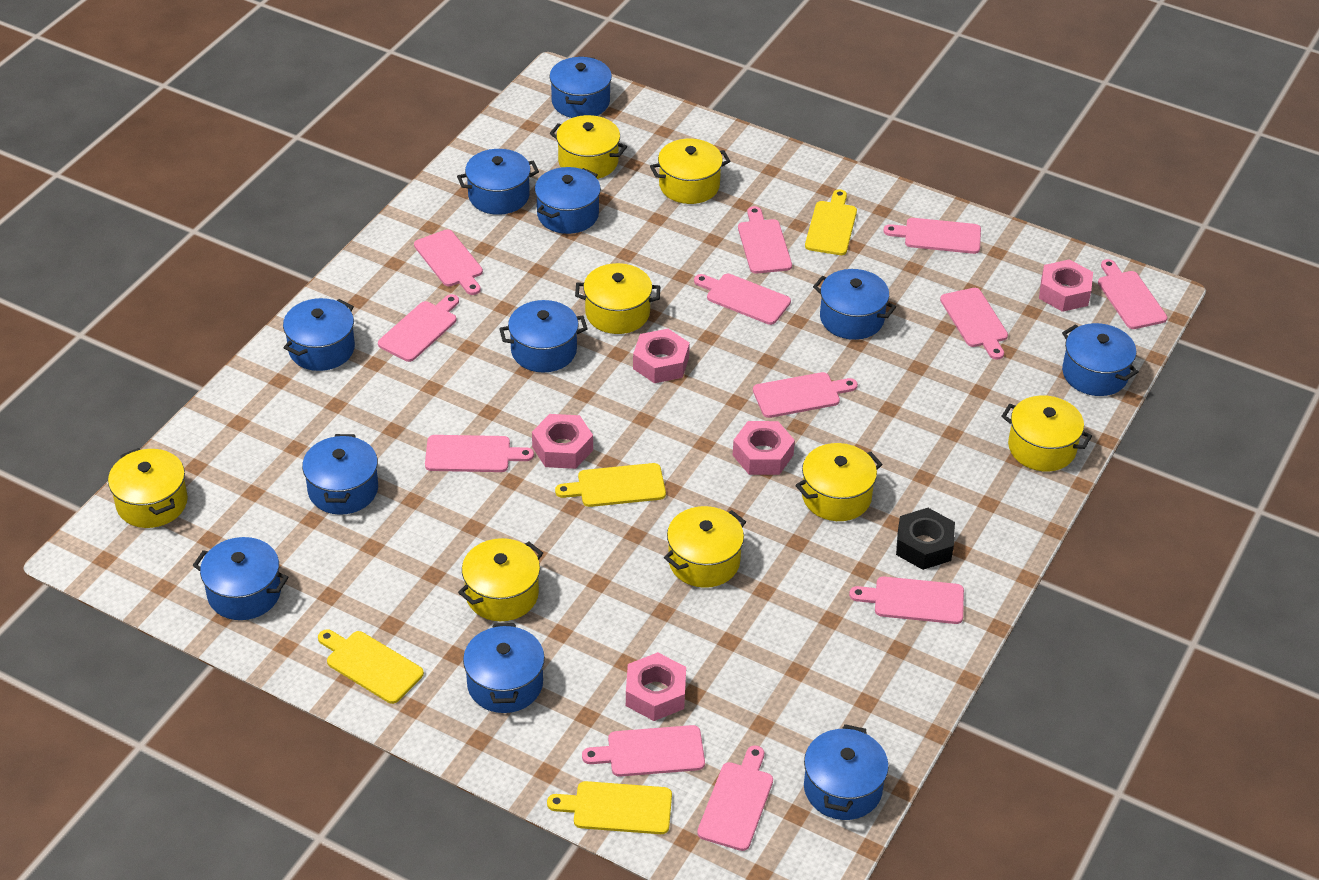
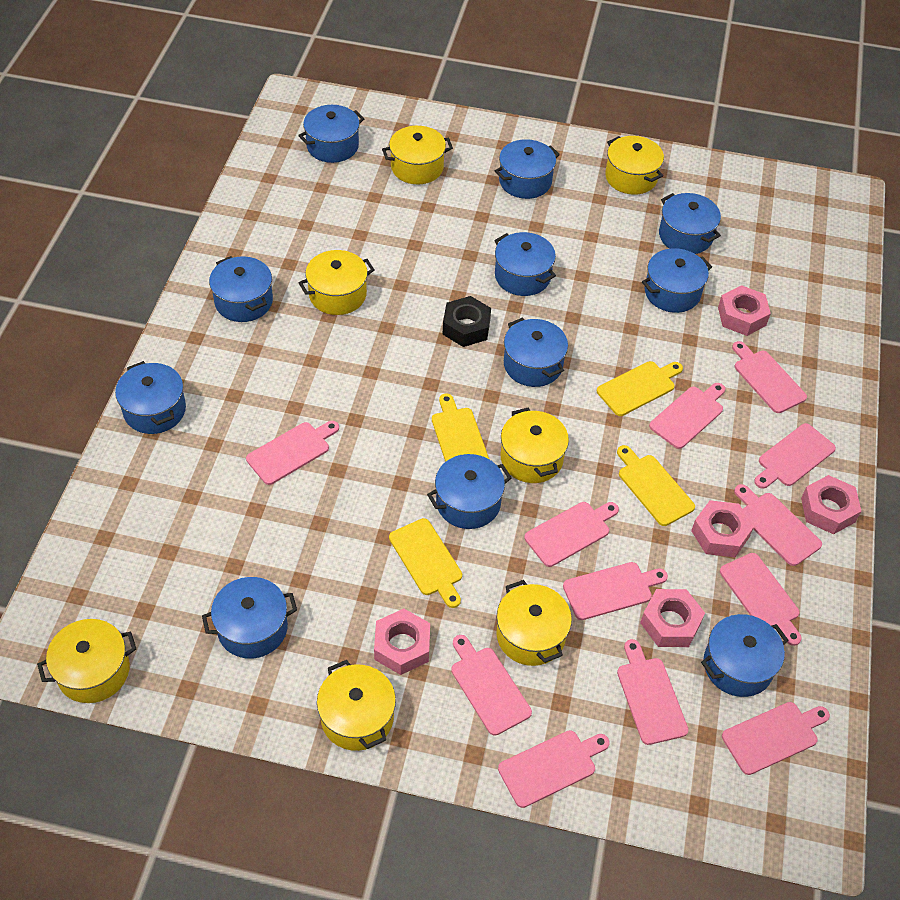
yellow pot: 8 -> 7

